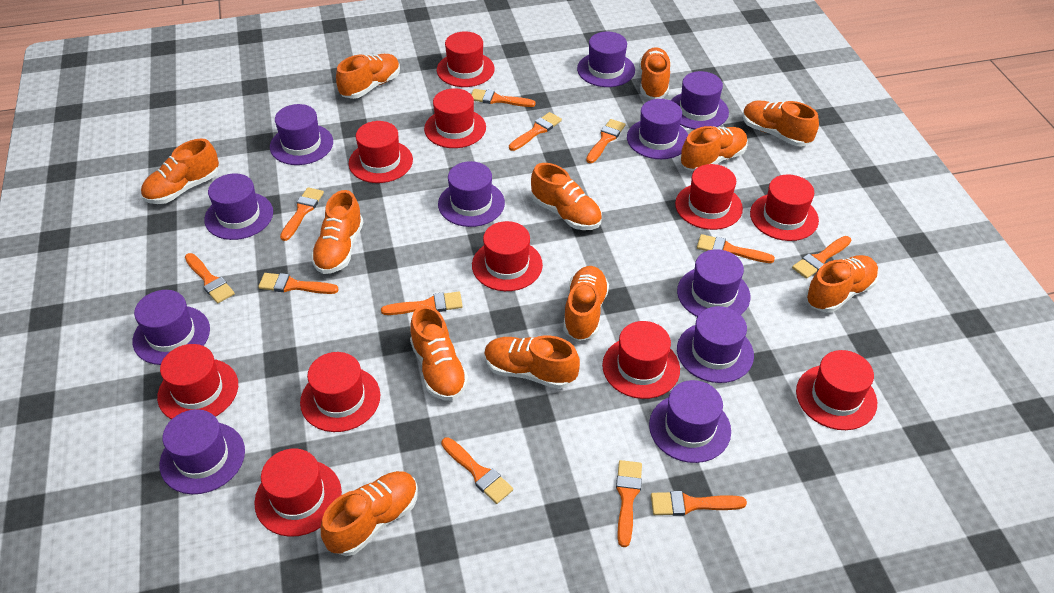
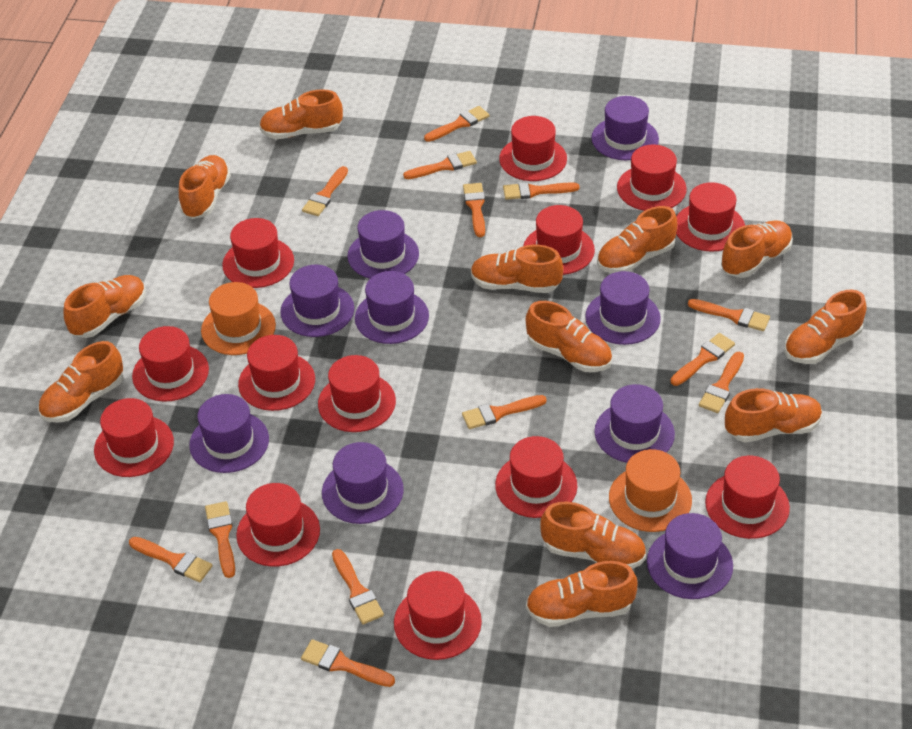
orange brush: 12 -> 13
orange hat: 0 -> 2
purple hat: 11 -> 9
red hat: 11 -> 13

